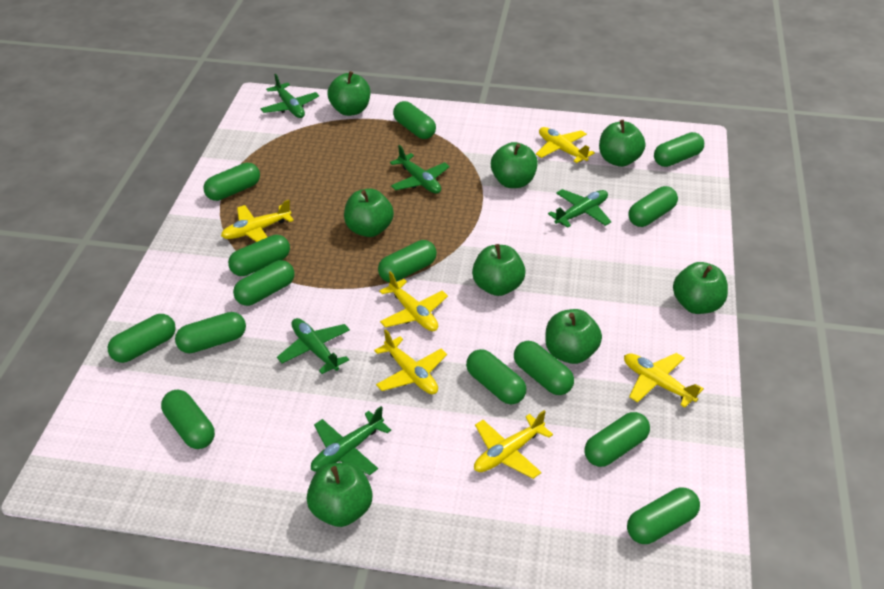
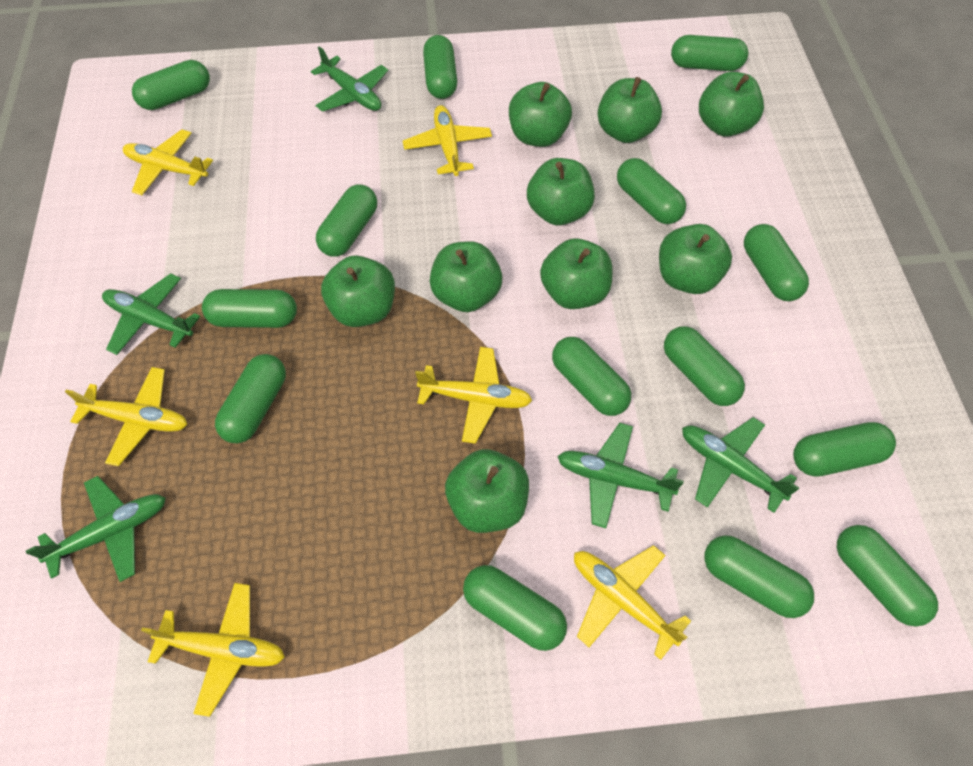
green apple: 8 -> 9

